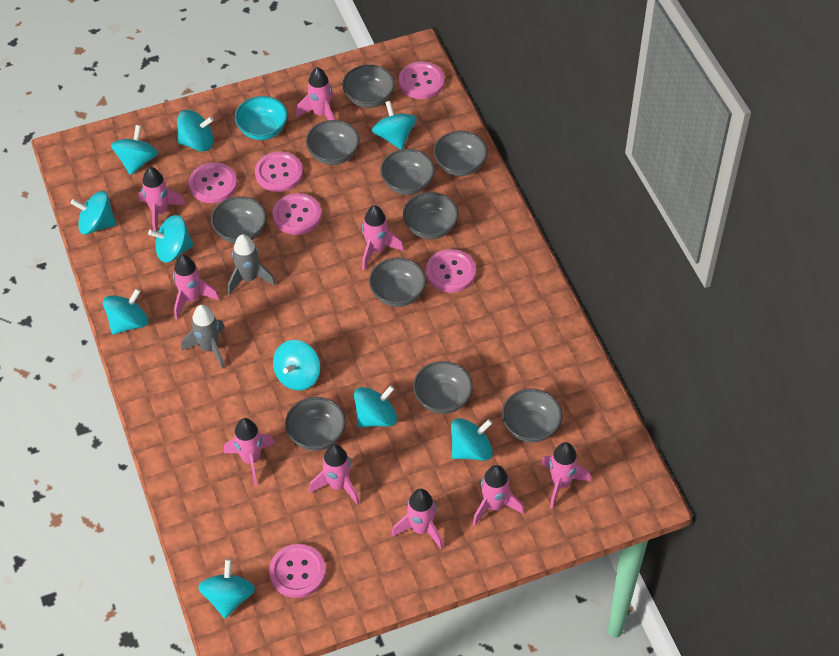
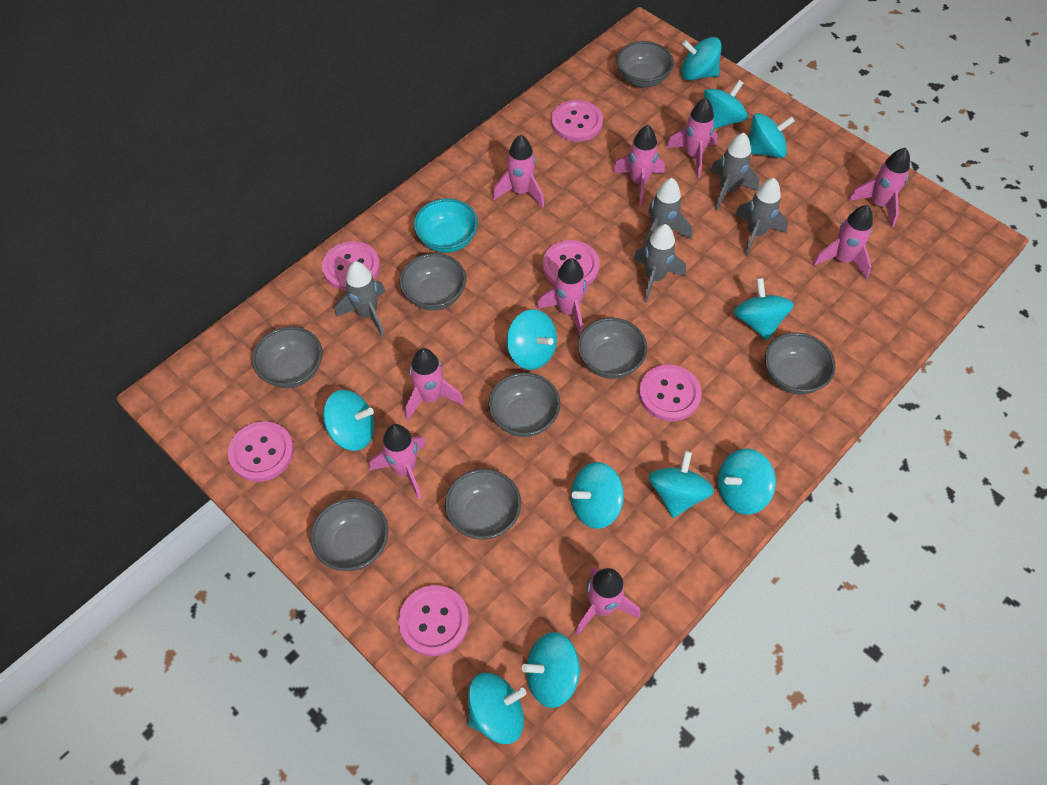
grey bowl: 10 -> 8
grey rocket: 2 -> 5
turquoise spinning top: 10 -> 11

